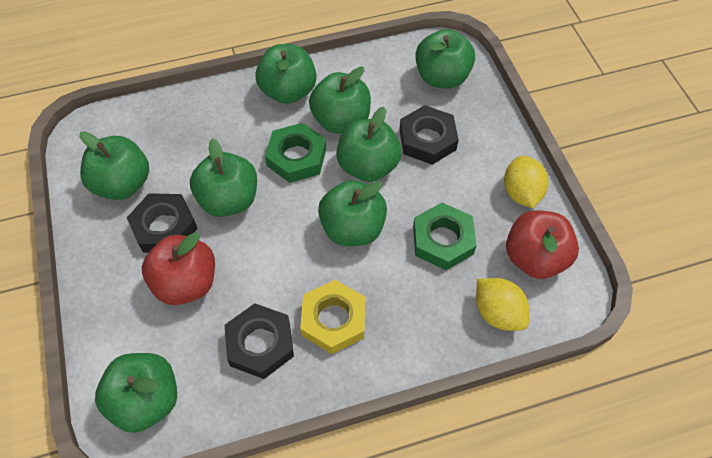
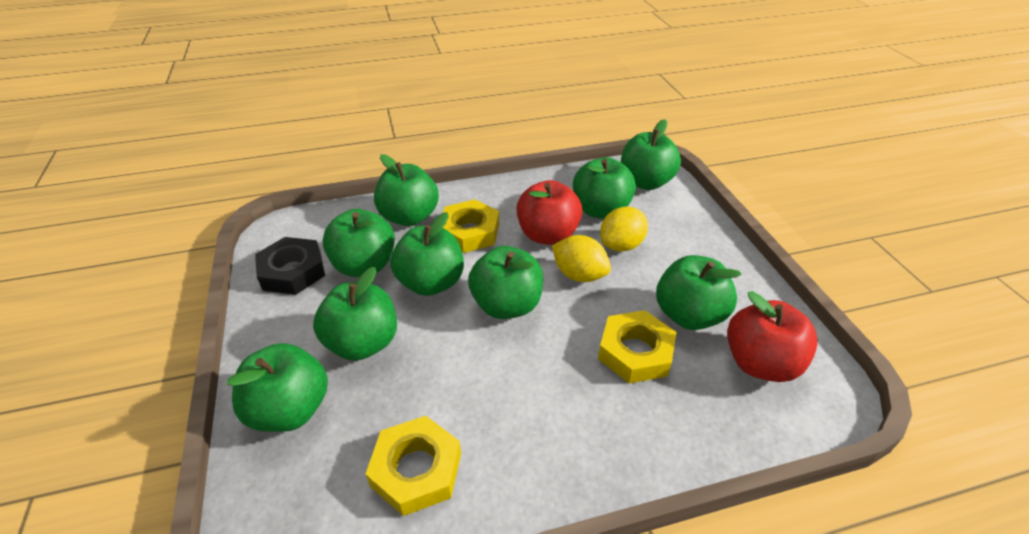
black nut: 3 -> 1
green apple: 8 -> 9
green nut: 2 -> 0
yellow nut: 1 -> 3

